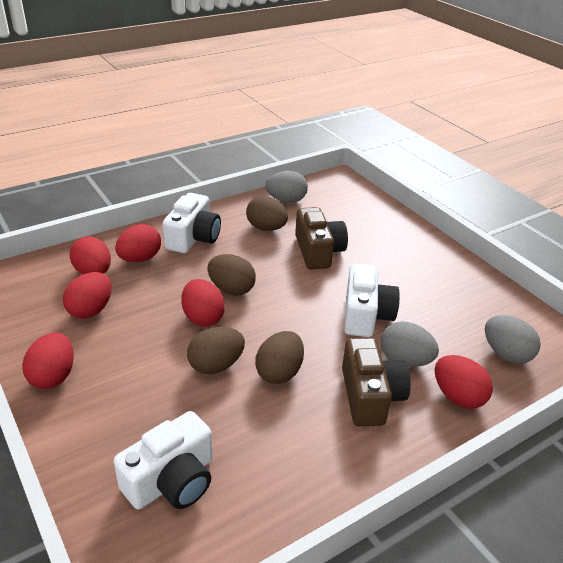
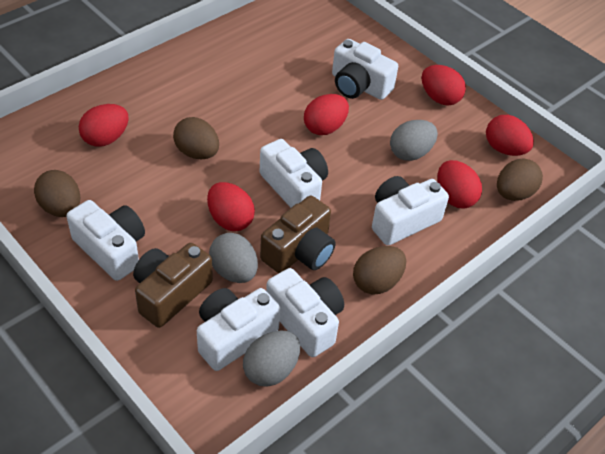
white camera: 3 -> 6

